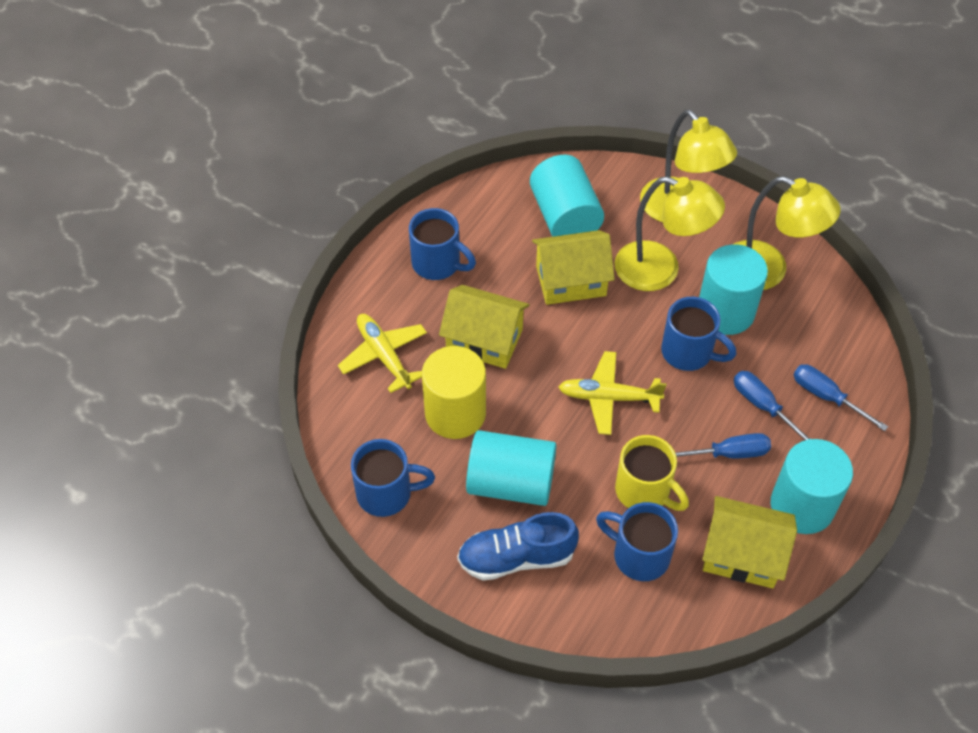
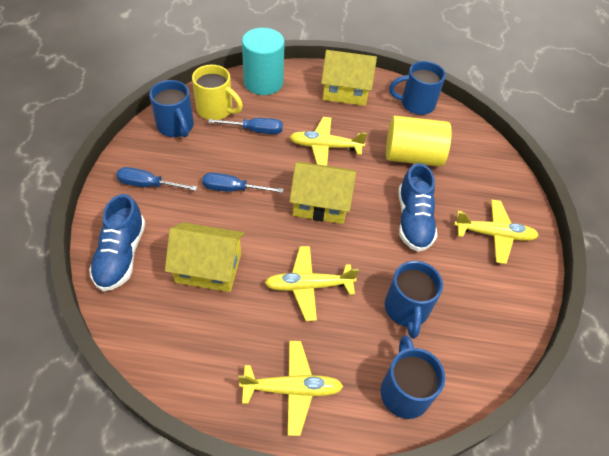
blue shoe: 1 -> 2
turquoise cylinder: 4 -> 1
yellow lamp: 3 -> 0
yellow plane: 2 -> 4

